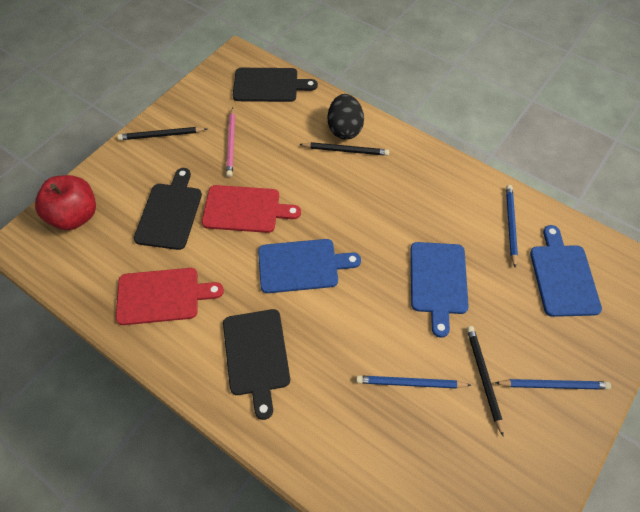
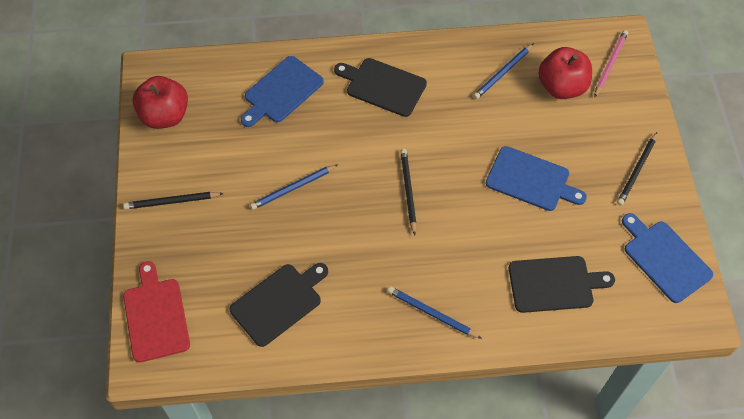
black egg: 1 -> 0
red apple: 1 -> 2
red cutting board: 2 -> 1

